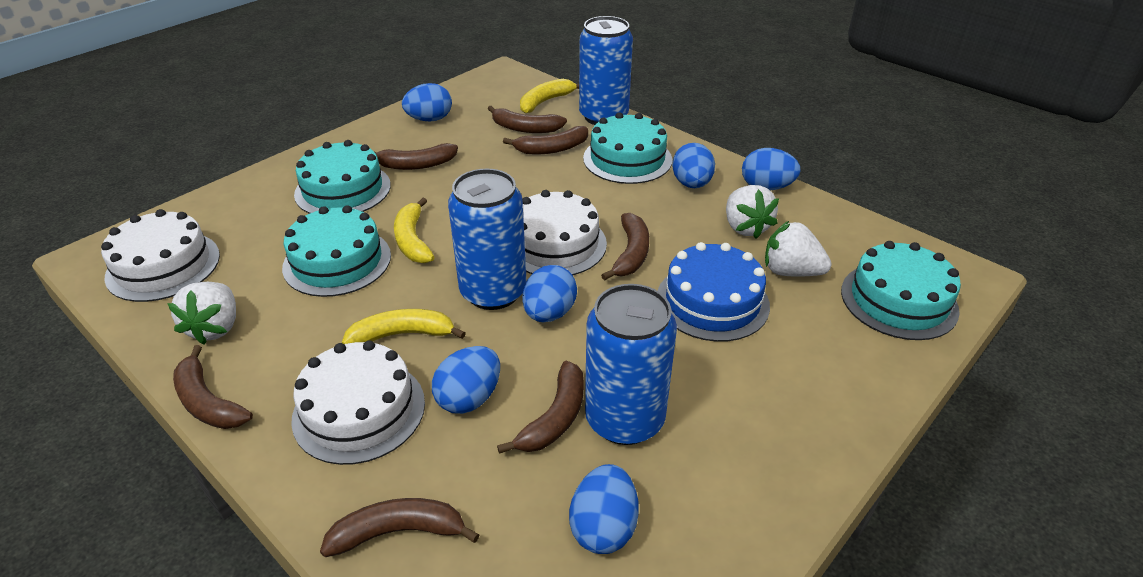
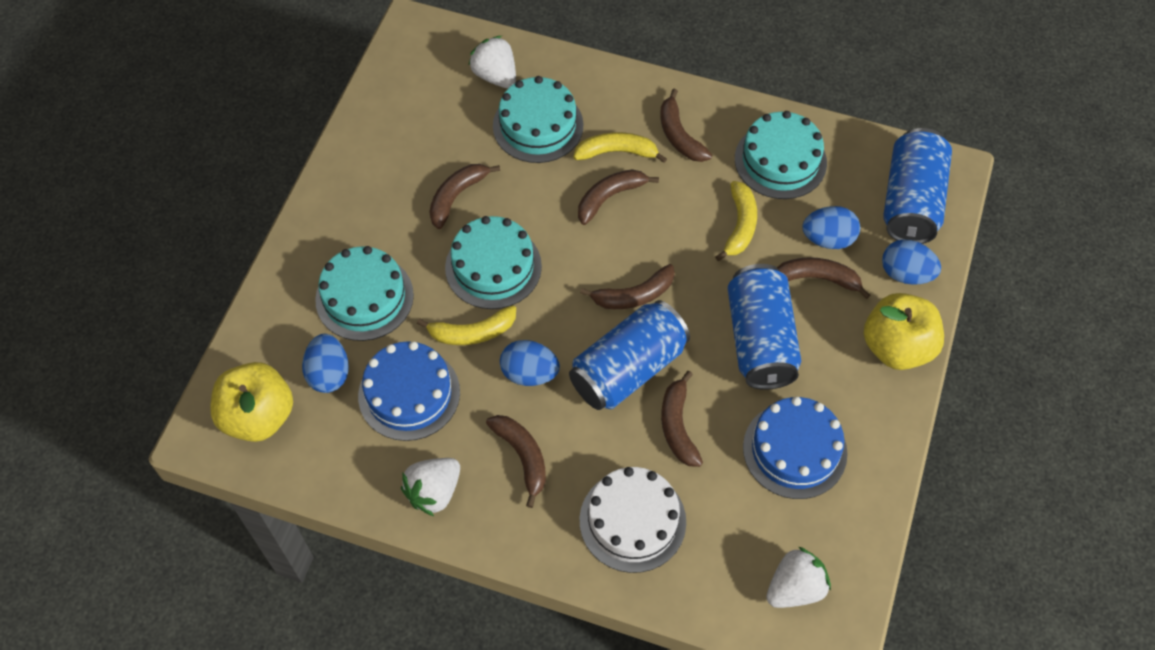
blue cake: 1 -> 2
blue egg: 6 -> 4
white cake: 3 -> 1
yellow apple: 0 -> 2

